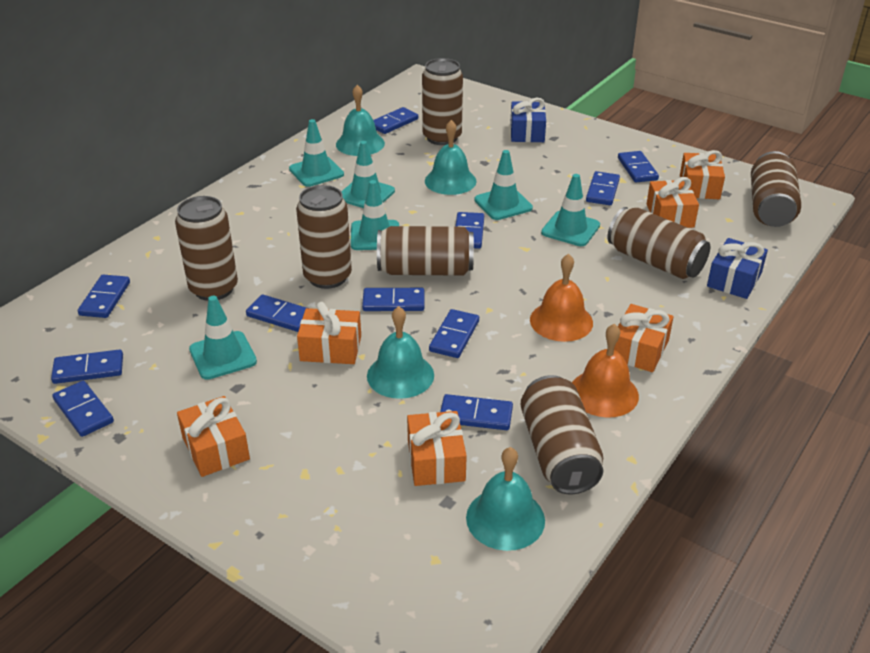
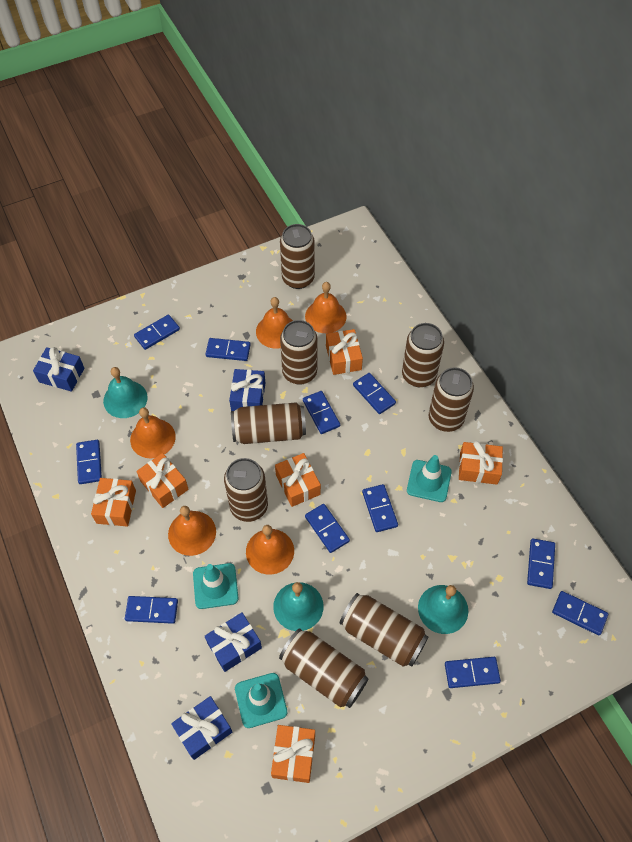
blue gift: 2 -> 4
brown can: 7 -> 8
orange bell: 2 -> 5
turquoise bell: 4 -> 3
turquoise traffic cone: 6 -> 3

